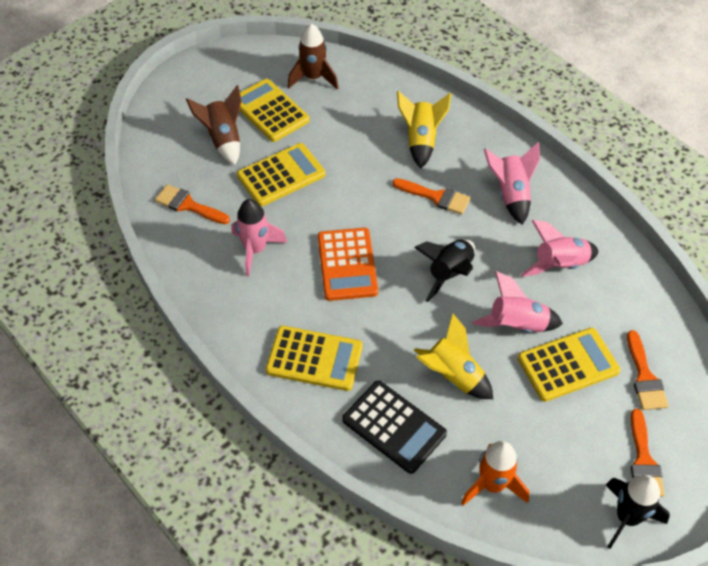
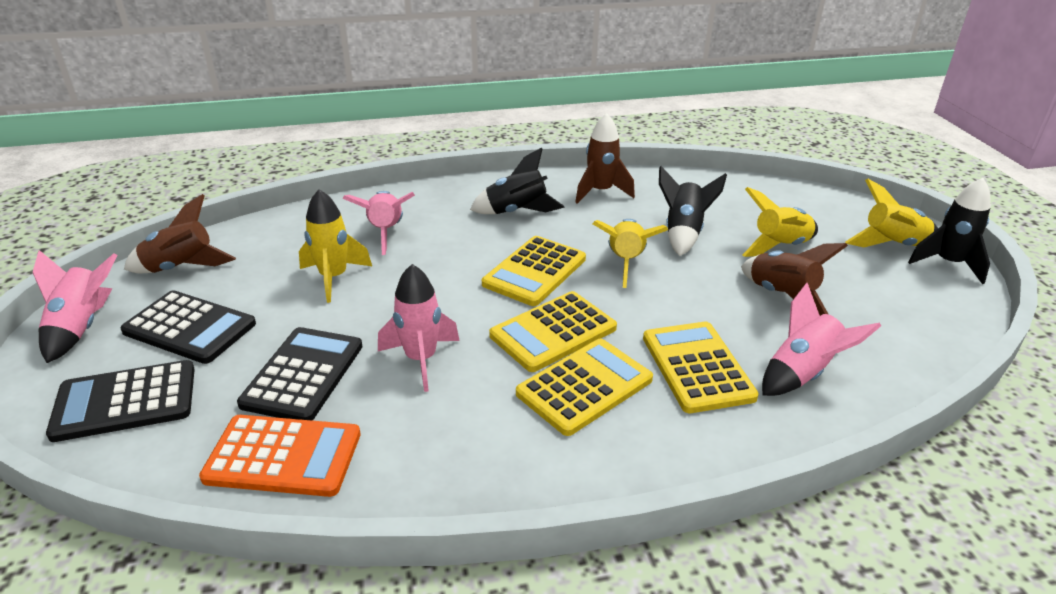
black calculator: 1 -> 3
black rocket: 2 -> 3
brown rocket: 2 -> 3
orange brush: 4 -> 0
orange rocket: 1 -> 0
yellow rocket: 2 -> 4

